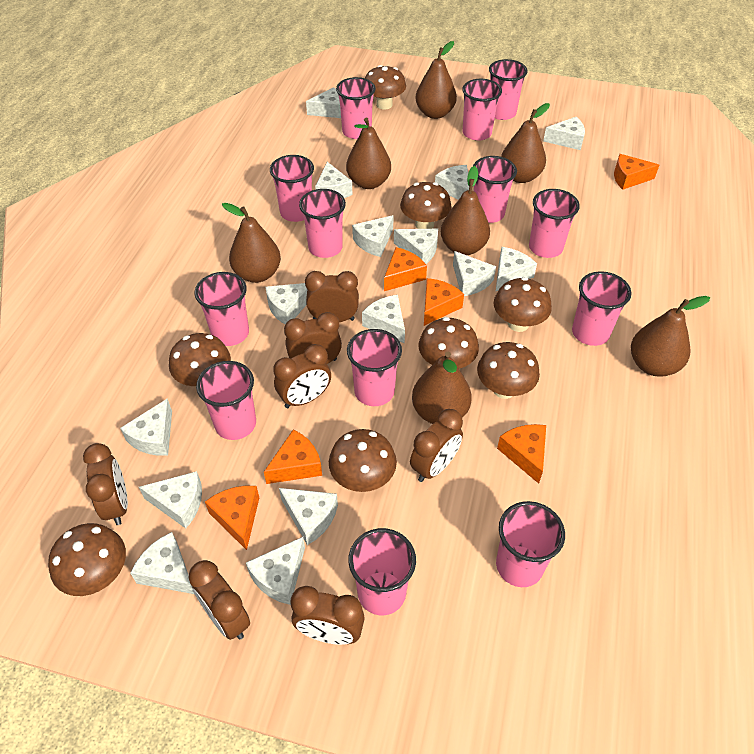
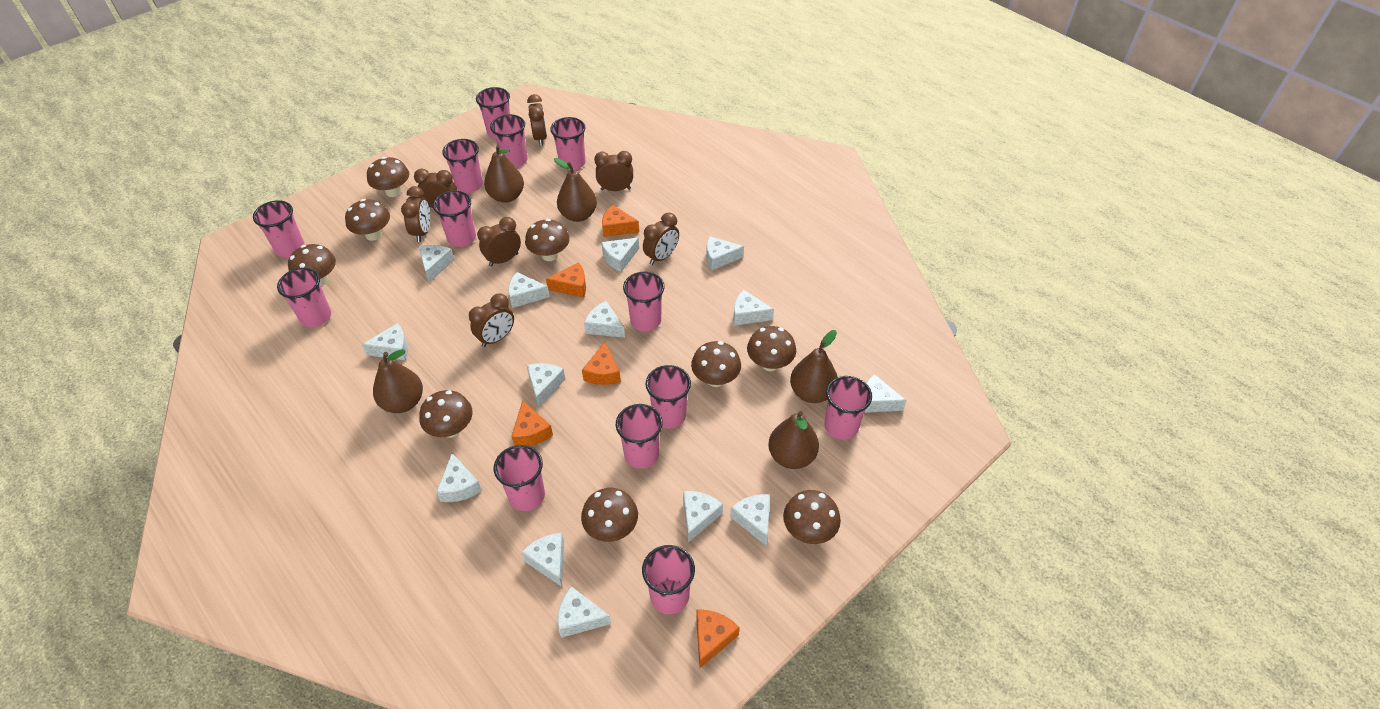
brown mushroom: 8 -> 9
brown pear: 7 -> 5
orange cheese: 6 -> 5
white cheese: 15 -> 14

